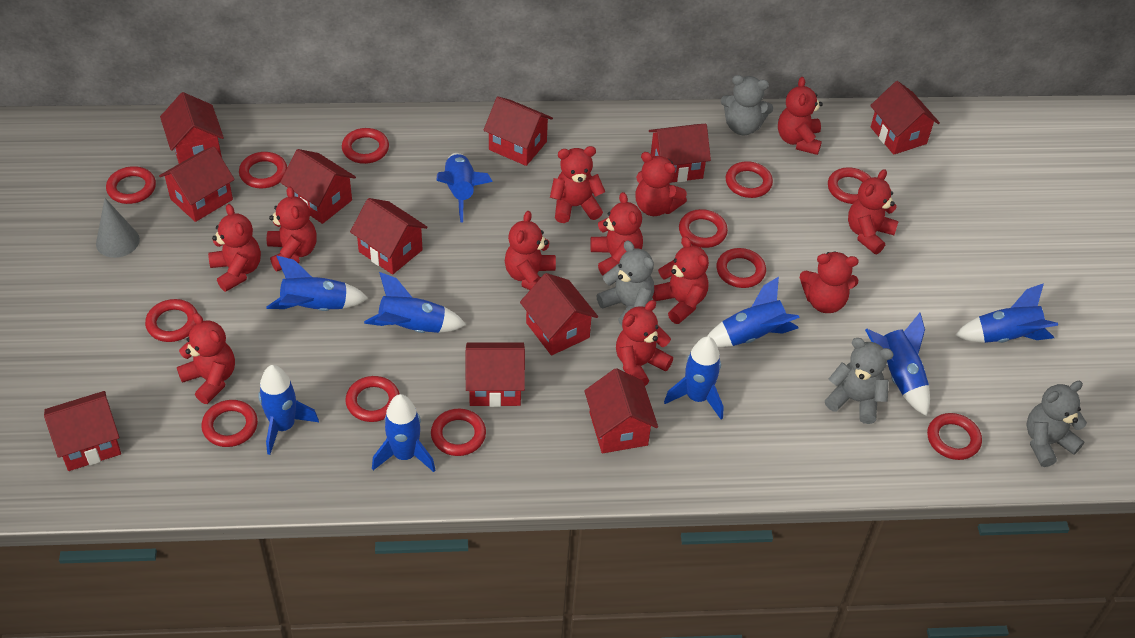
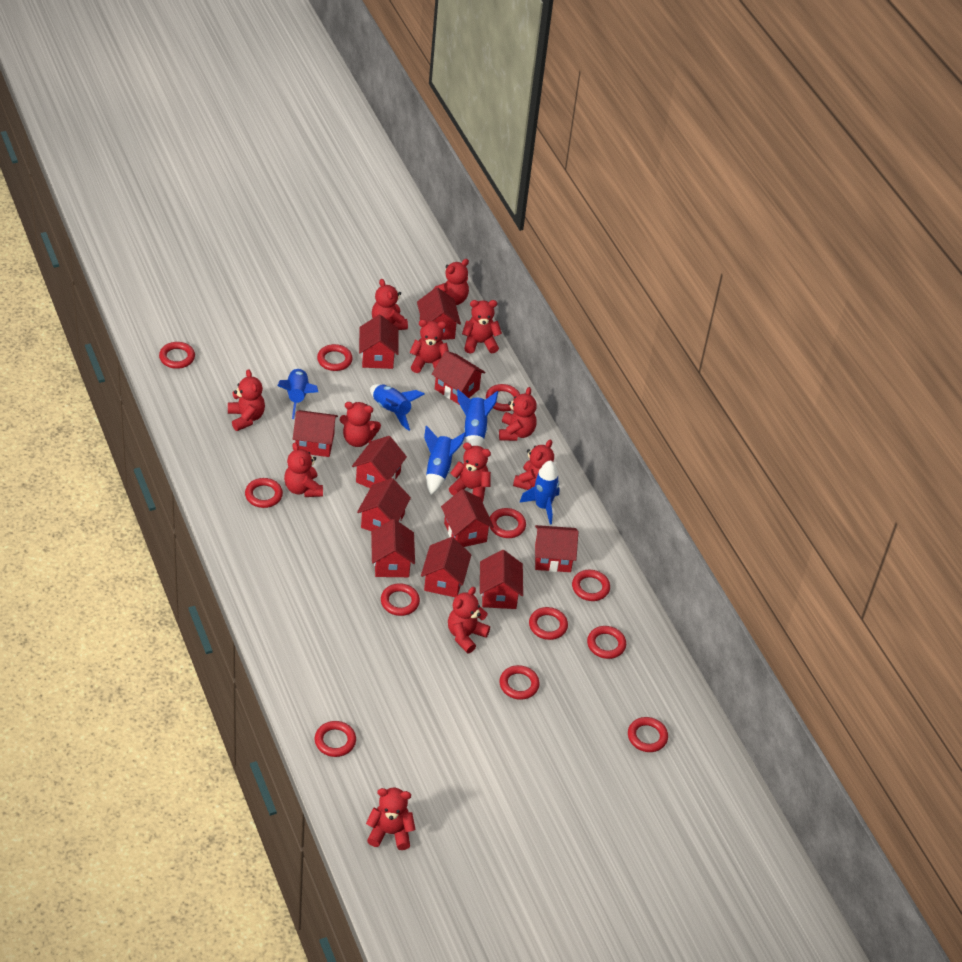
blue rocket: 9 -> 5
grey cone: 1 -> 0
grey teddy bear: 4 -> 0

